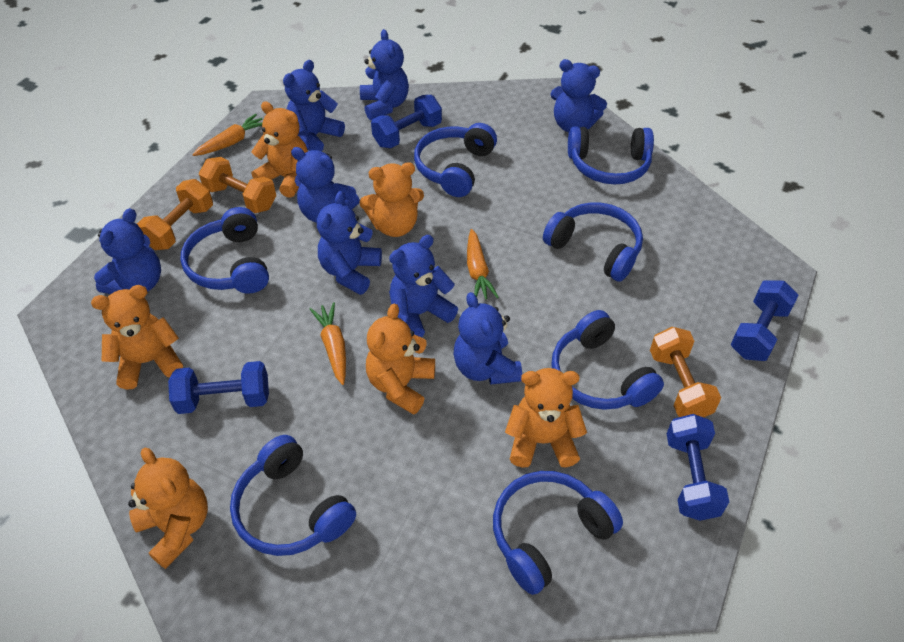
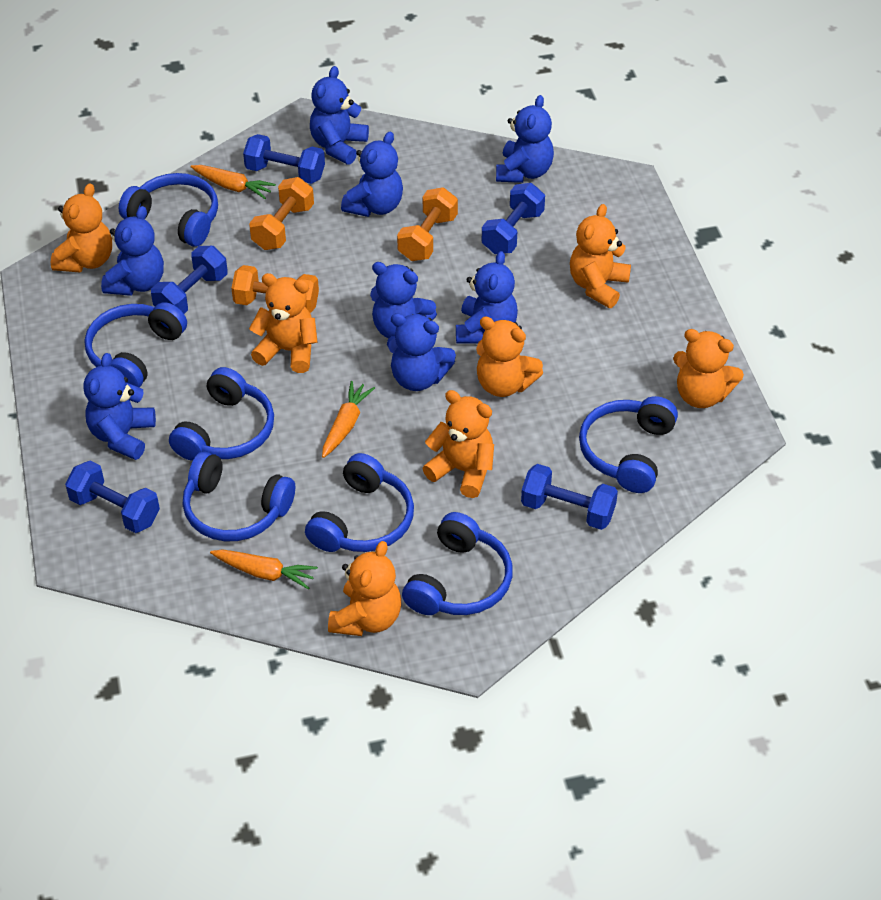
blue dumbbell: 4 -> 5
orange teddy bear: 6 -> 7

